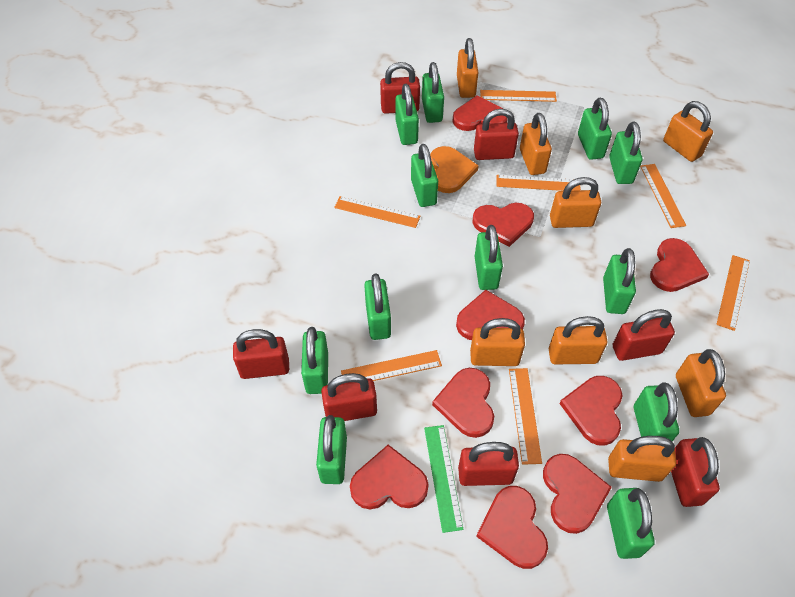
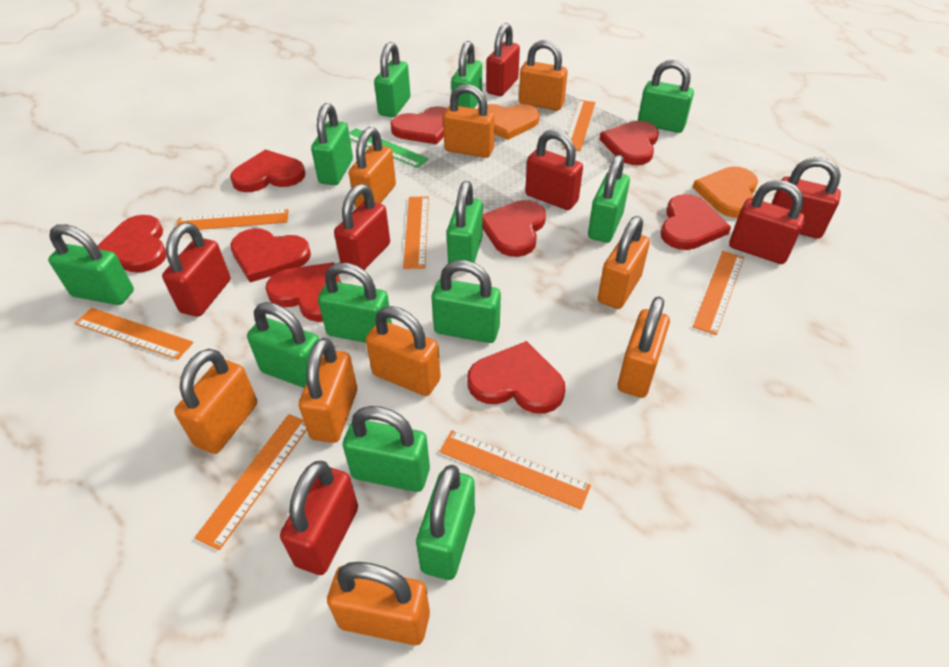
orange heart: 1 -> 2
orange padlock: 8 -> 9

